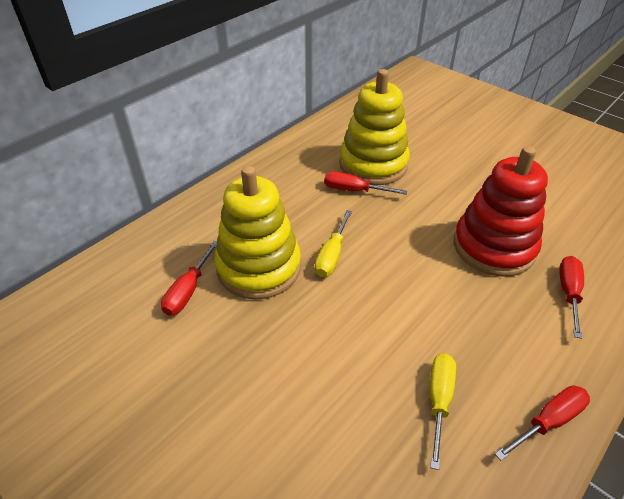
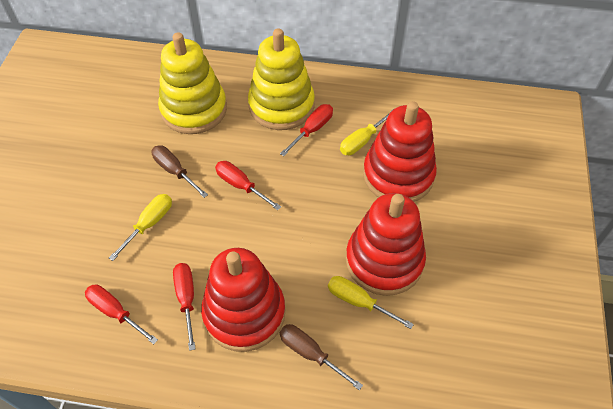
brown screwdriver: 0 -> 2
red stacking toy: 1 -> 3
yellow screwdriver: 2 -> 3

